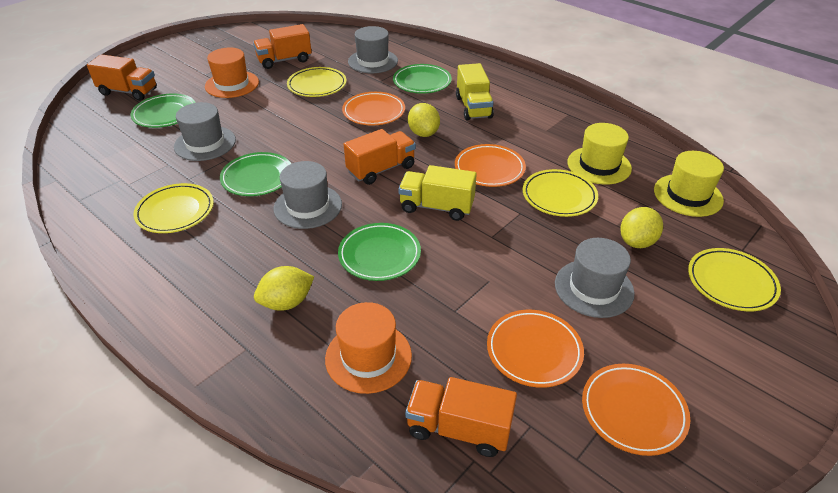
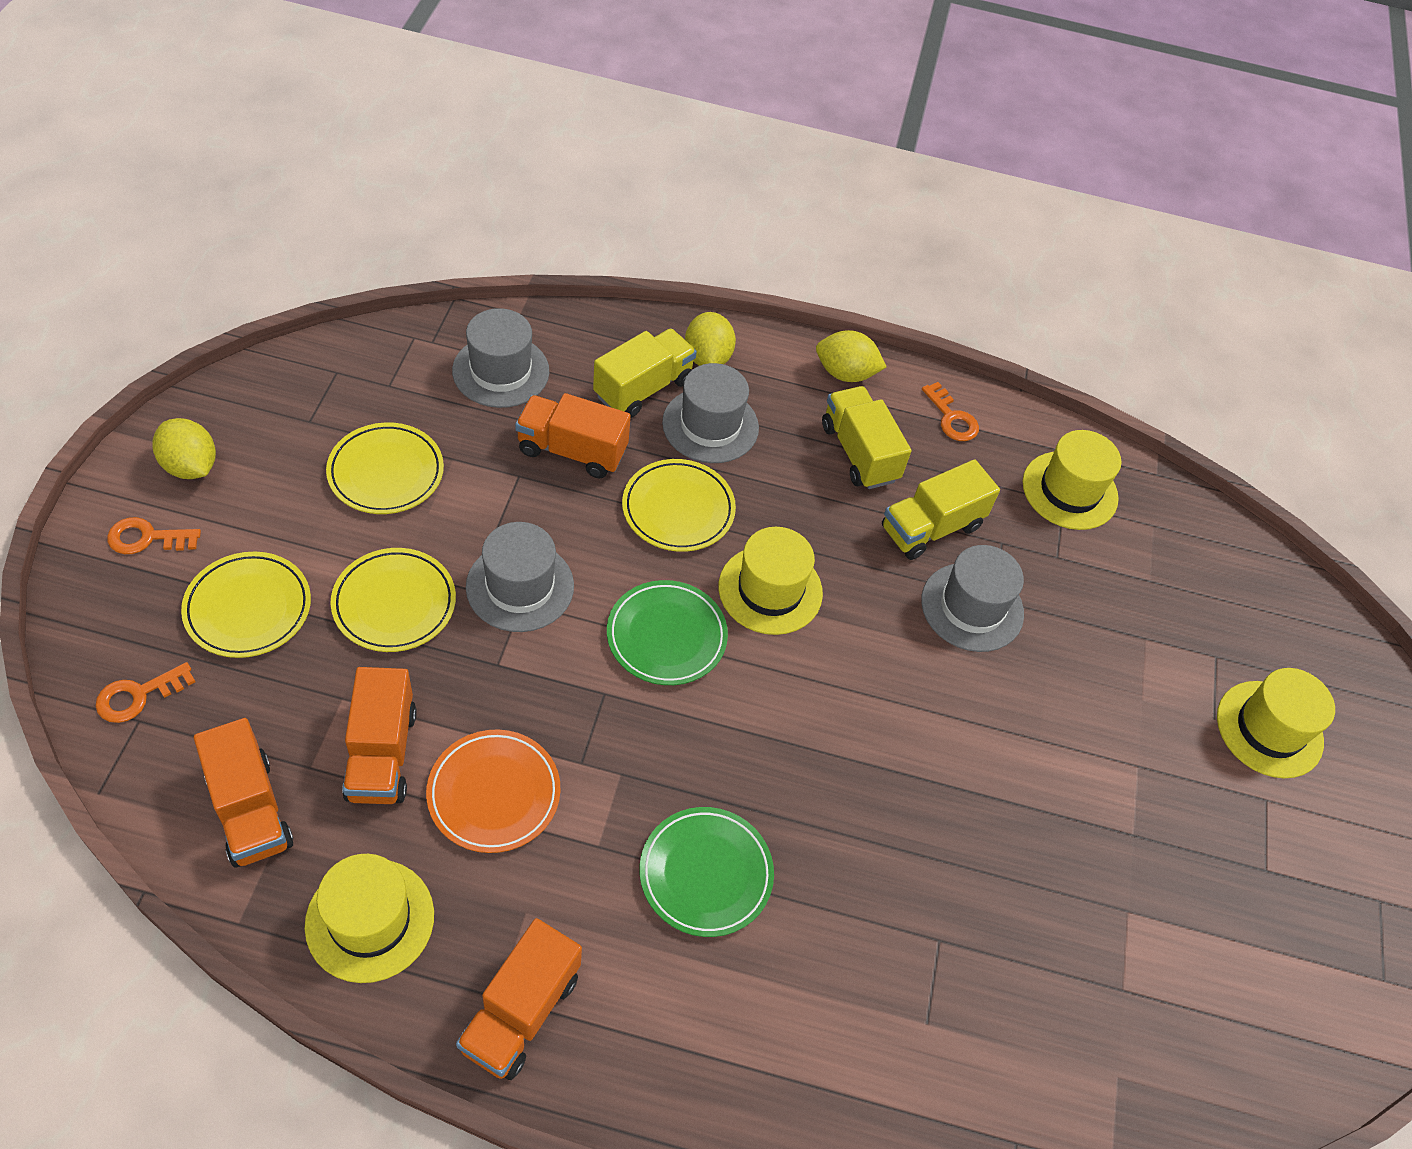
green plate: 4 -> 2
orange hat: 2 -> 0
orange key: 0 -> 3
orange plate: 4 -> 1
yellow hat: 2 -> 4
yellow truck: 2 -> 3

